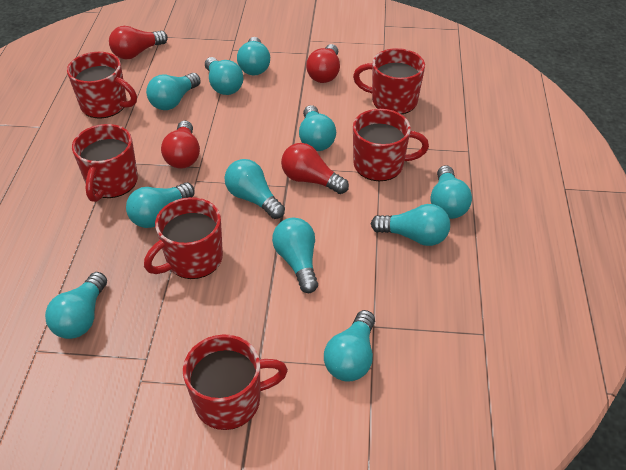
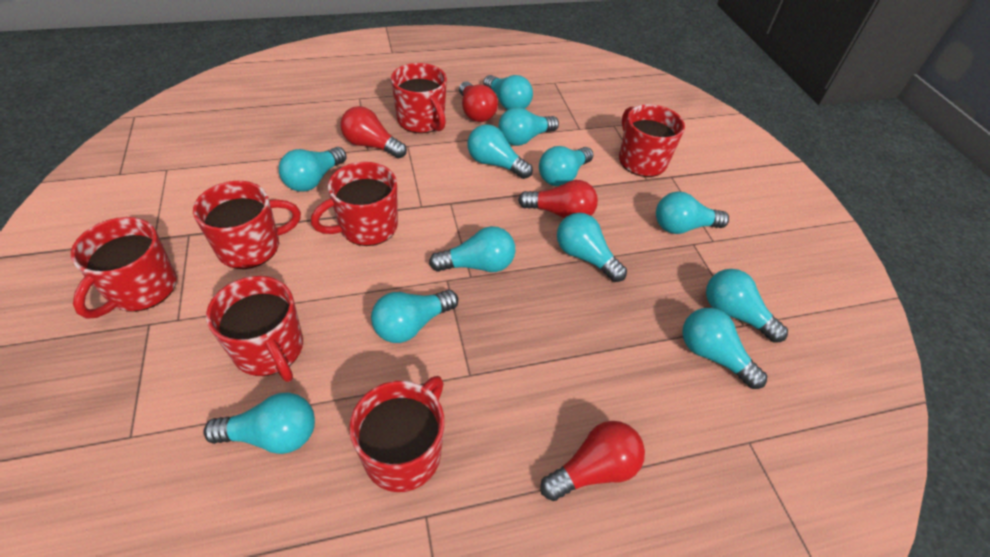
red mug: 6 -> 7
turquoise light bulb: 11 -> 12

